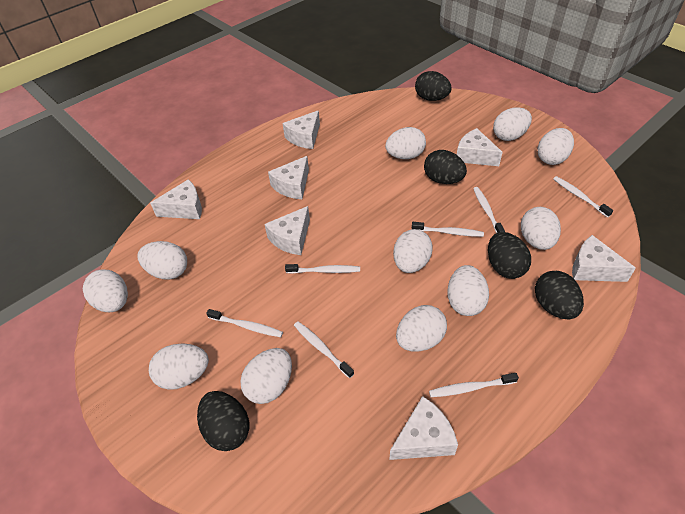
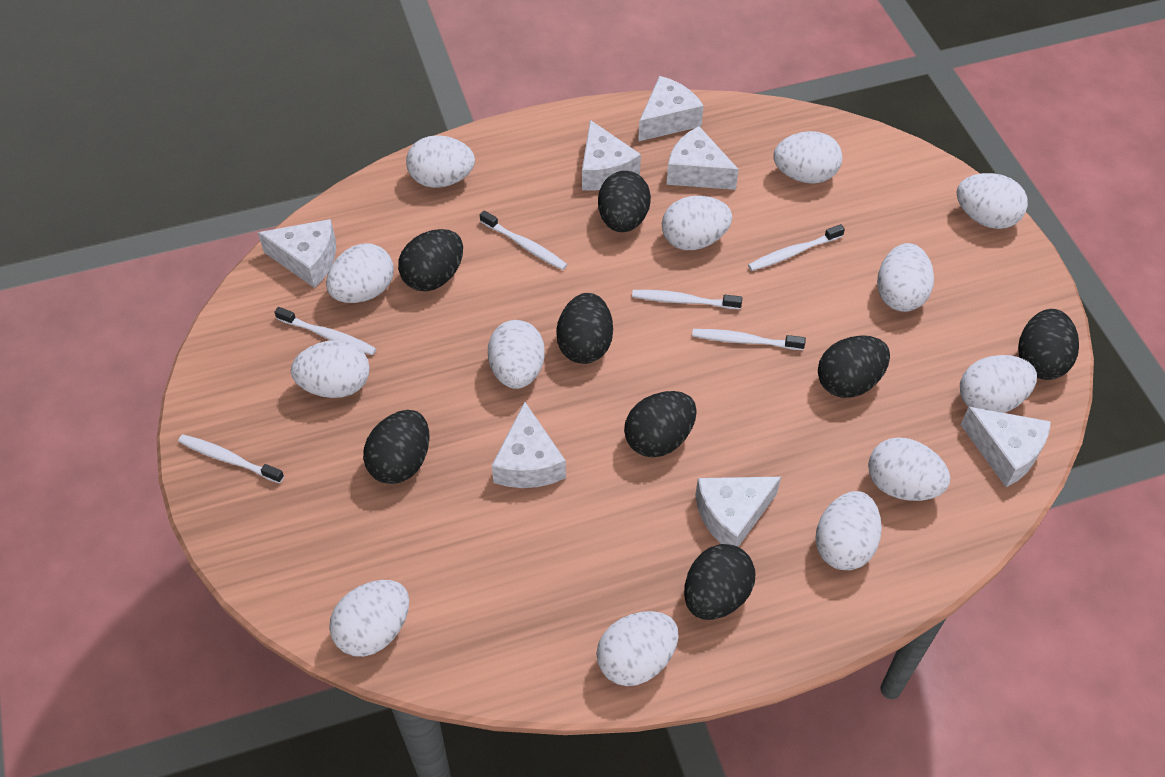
black egg: 5 -> 8
white egg: 11 -> 13
white toothbrush: 7 -> 6

